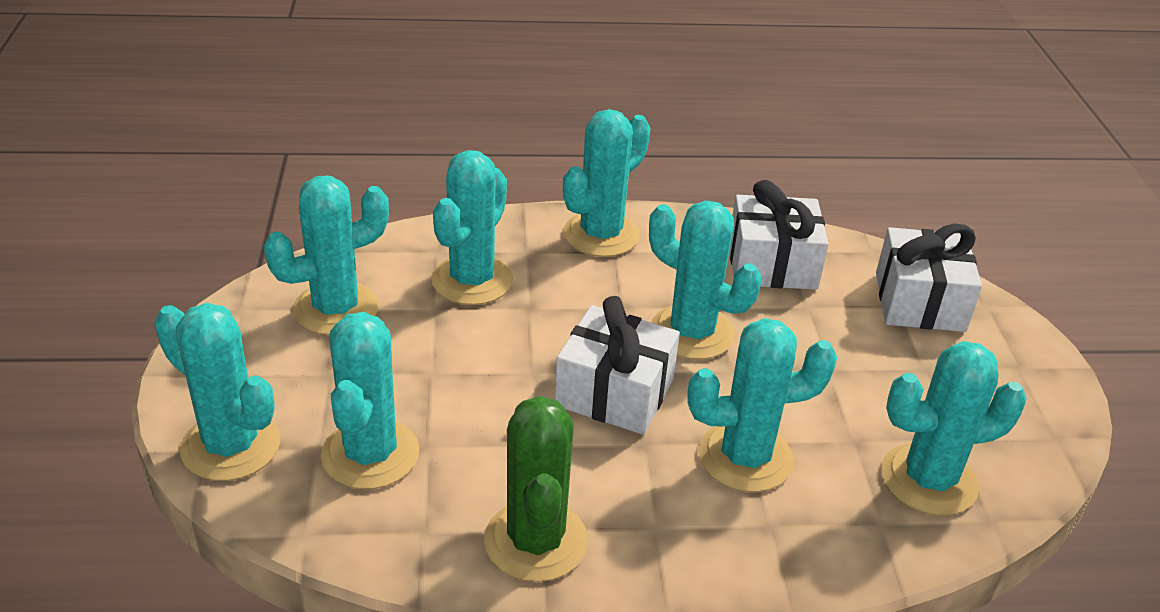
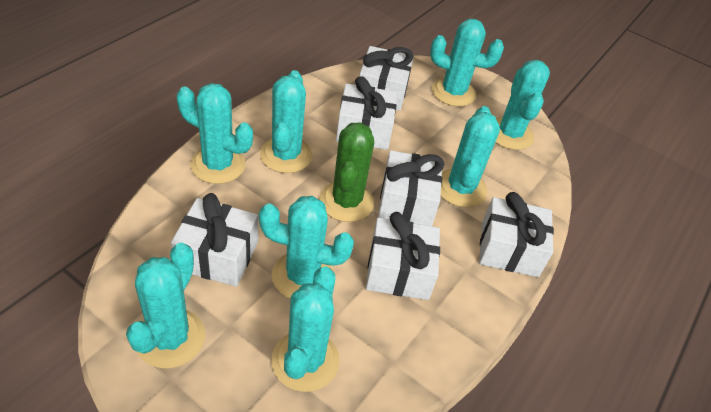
white gift: 3 -> 6

